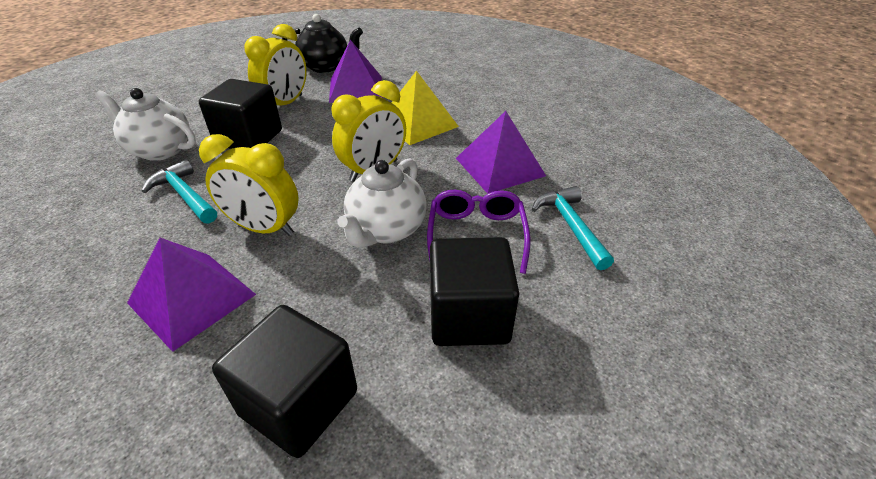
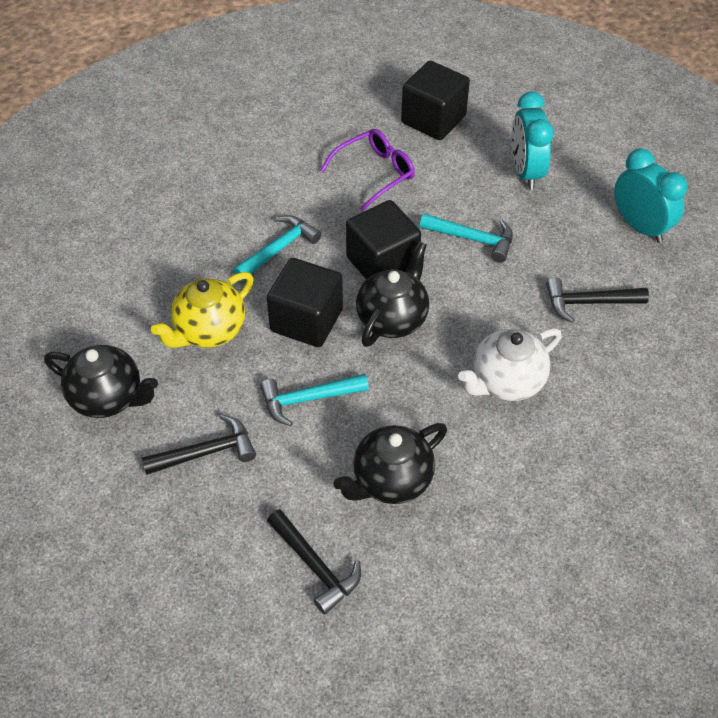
black hammer: 0 -> 3
black teapot: 1 -> 3
purple pyramid: 3 -> 0
turquoise clock: 0 -> 2
turquoise hammer: 2 -> 3
white teapot: 2 -> 1
yellow clock: 3 -> 0
yellow pyramid: 1 -> 0
yellow teapot: 0 -> 1

